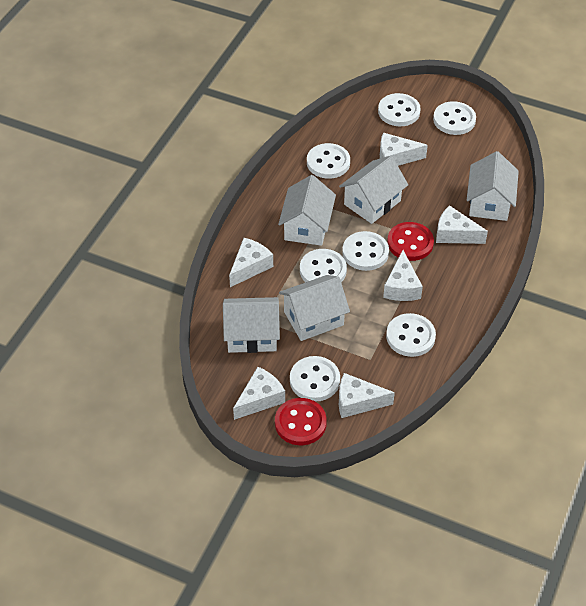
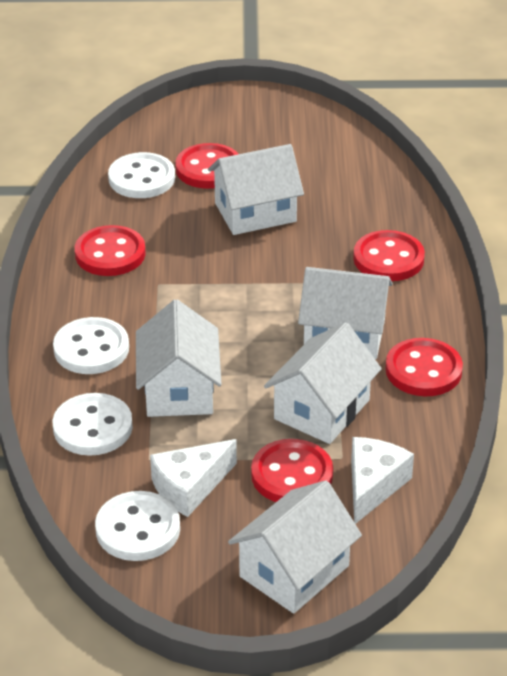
red button: 2 -> 5
white button: 7 -> 4
white cheese: 6 -> 2

